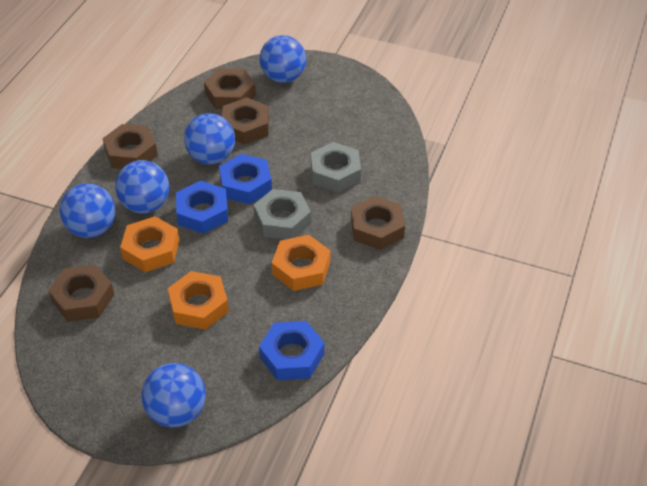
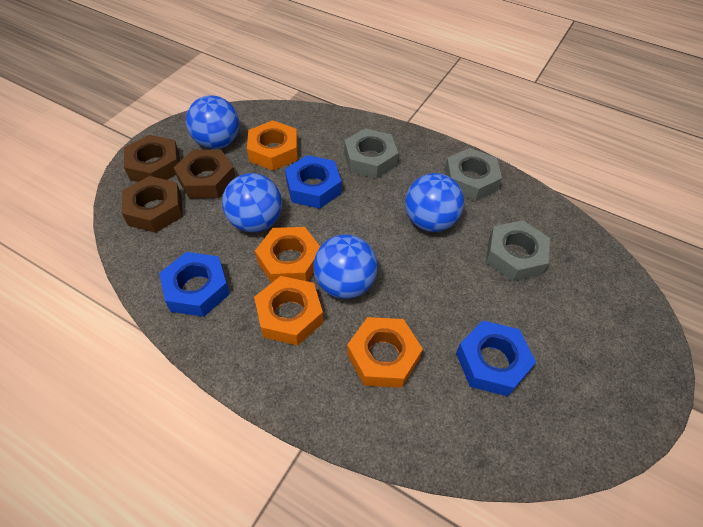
blue ball: 5 -> 4
brown nut: 5 -> 3
grey nut: 2 -> 3
orange nut: 3 -> 4

